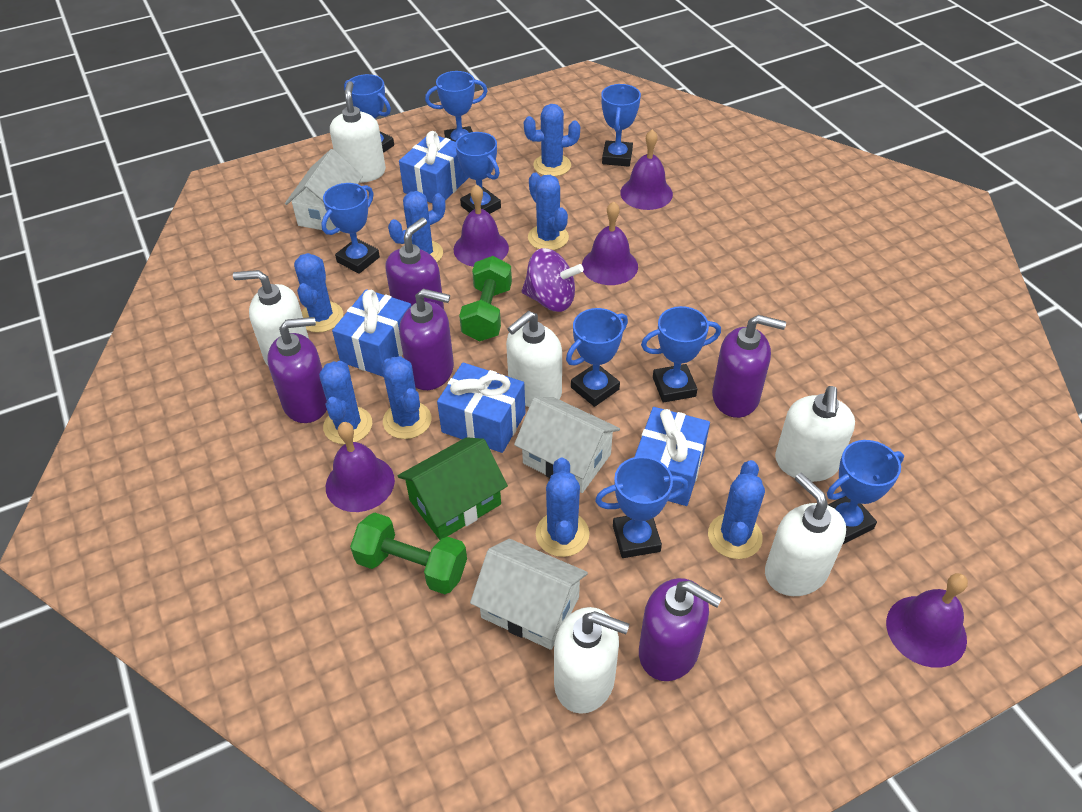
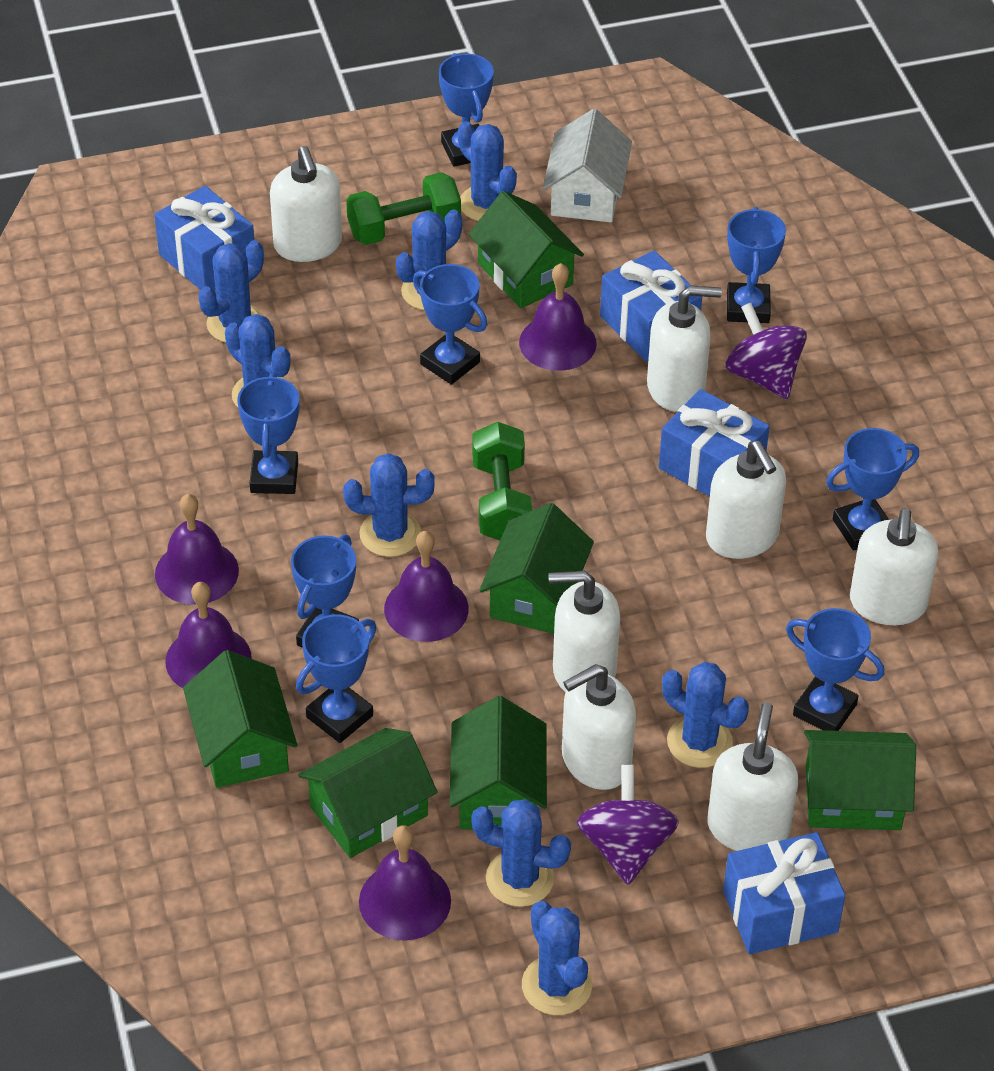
blue trophy: 9 -> 8
green house: 1 -> 6
purple soap dispenser: 5 -> 0
purple spinning top: 1 -> 2
white house: 3 -> 1
white soap dispenser: 6 -> 7

